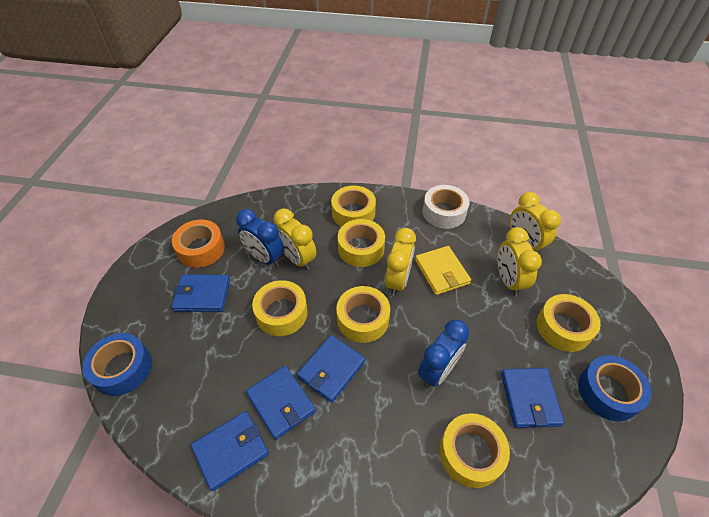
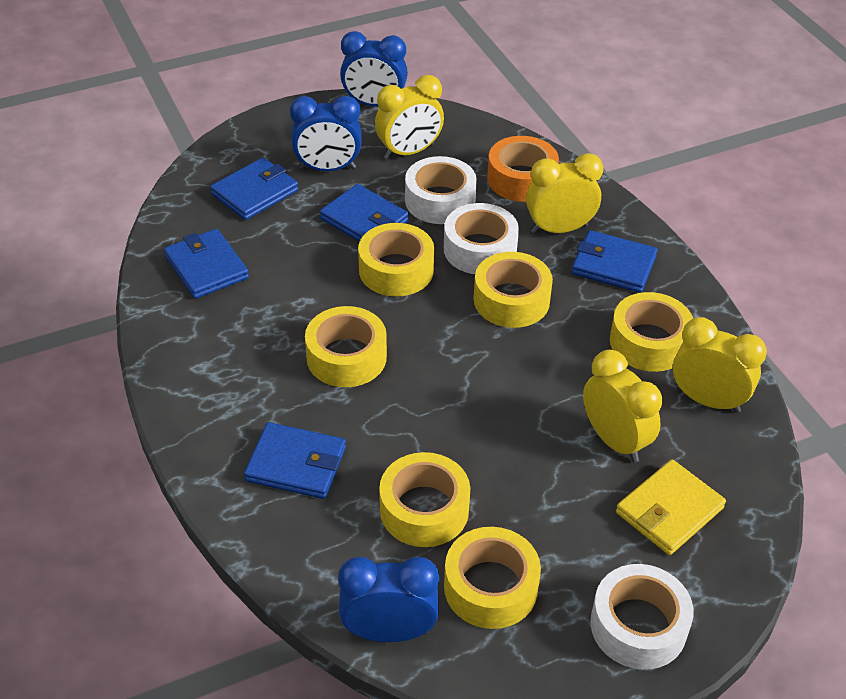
blue clock: 2 -> 3
blue tape: 2 -> 0
white tape: 1 -> 3

